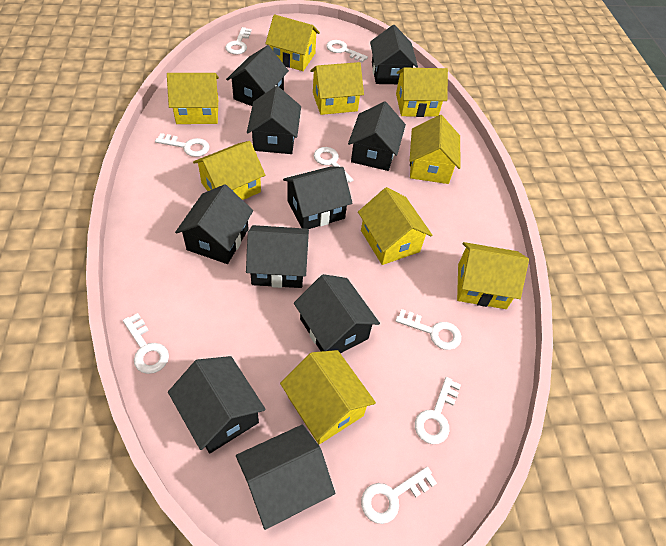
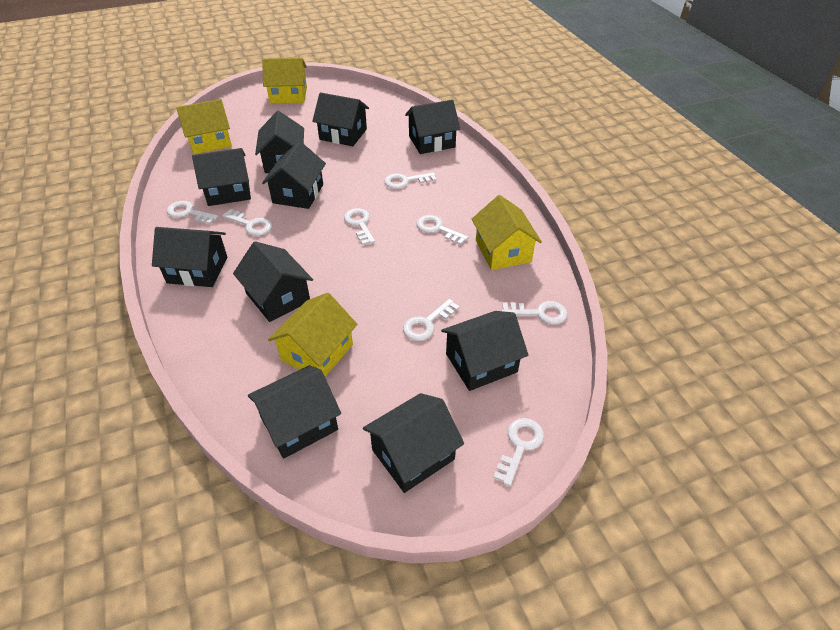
yellow house: 9 -> 4

